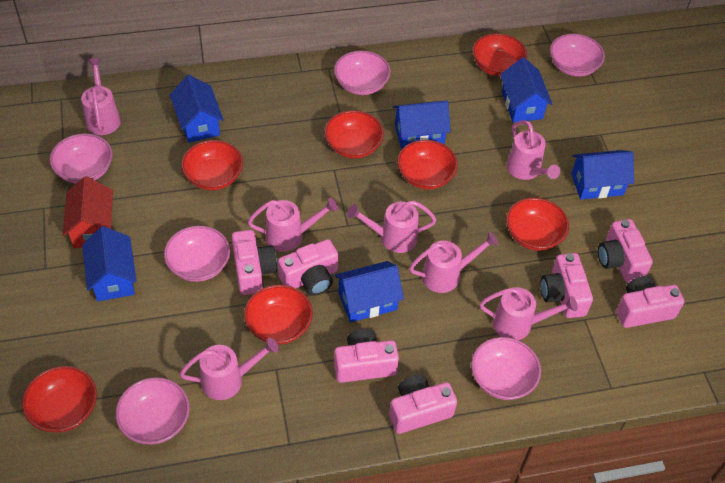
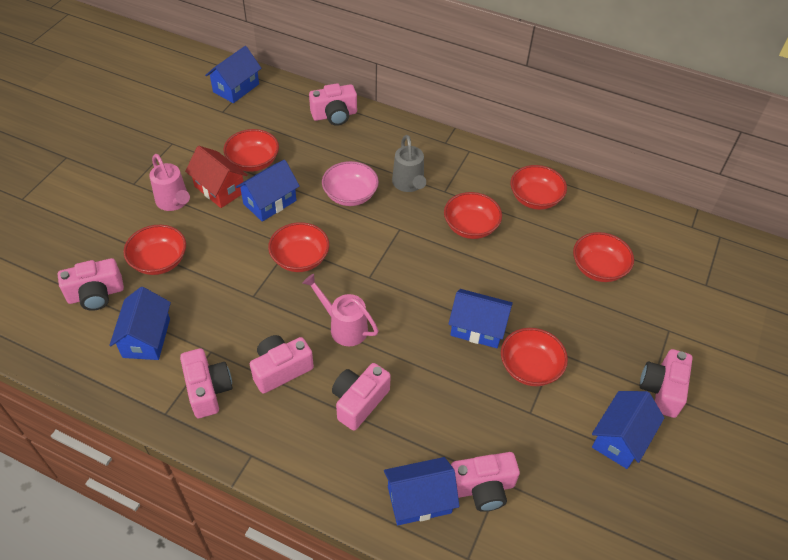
grey watering can: 0 -> 1
pink bowl: 6 -> 1
pink watering can: 7 -> 2

